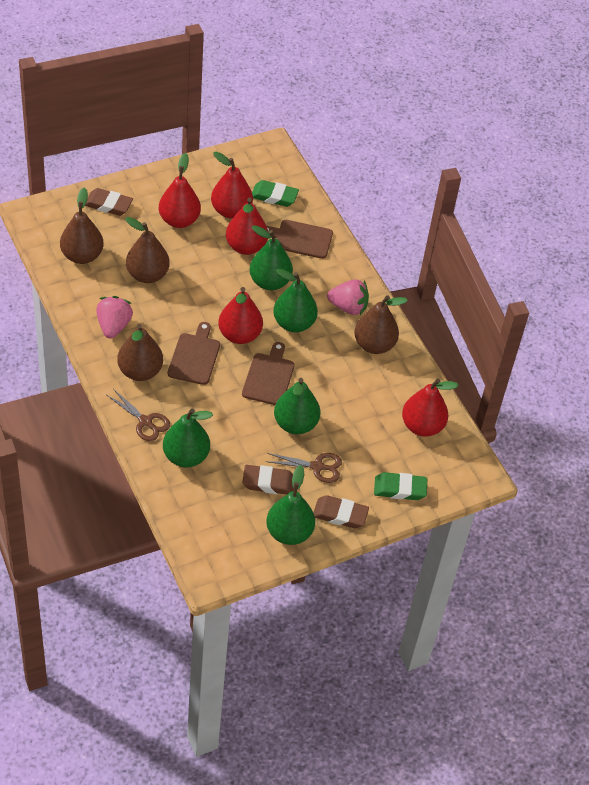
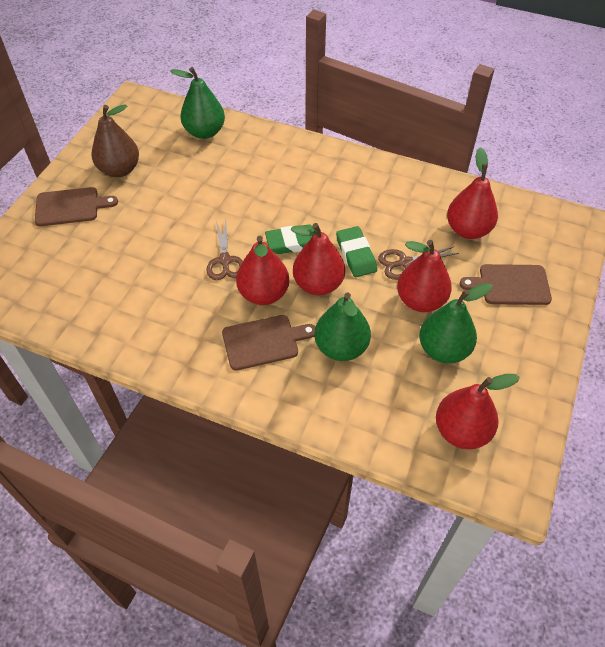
brown eraser: 3 -> 0
brown pear: 4 -> 1
green pear: 5 -> 3
pink strawberry: 2 -> 0

